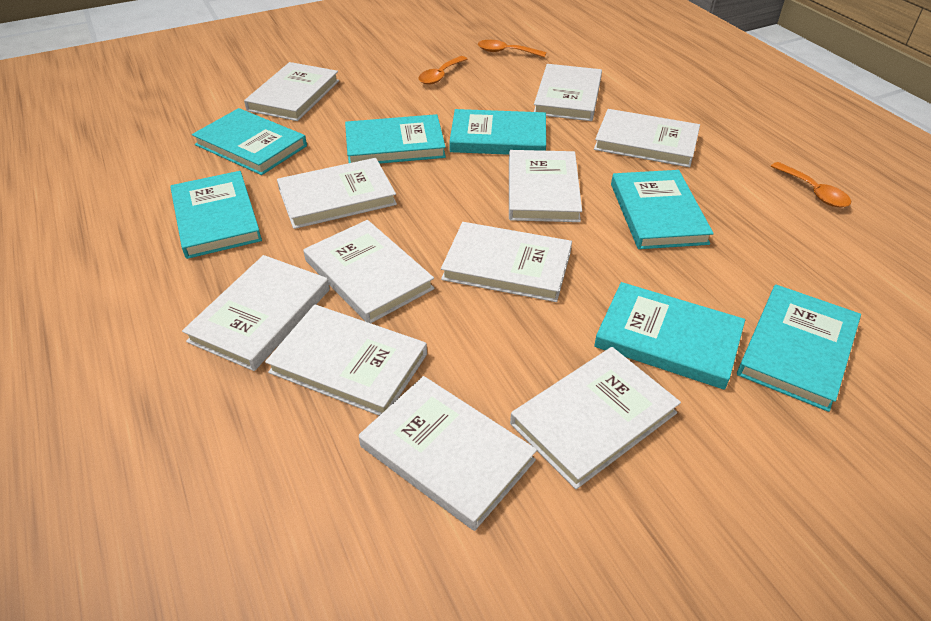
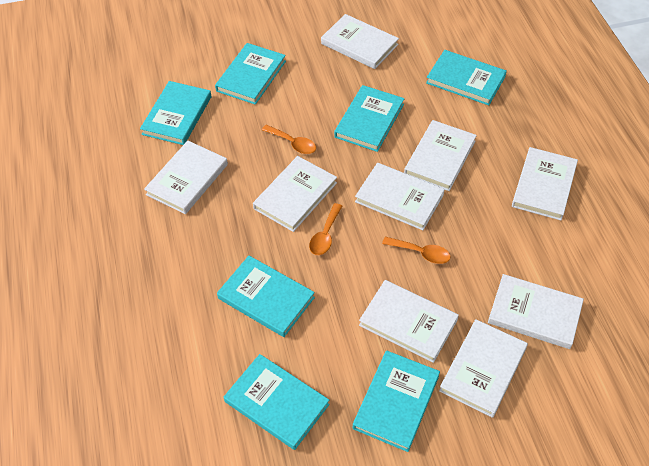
white book: 11 -> 9

